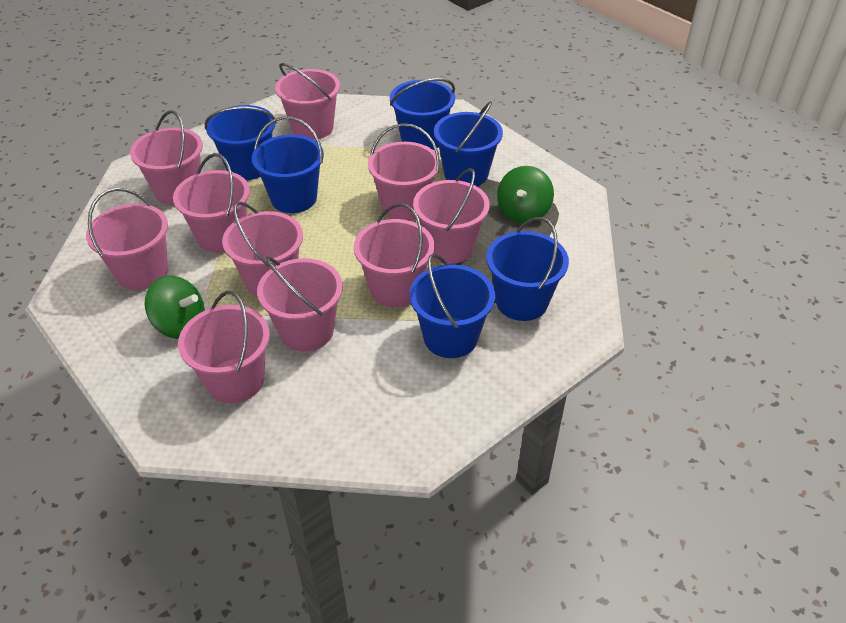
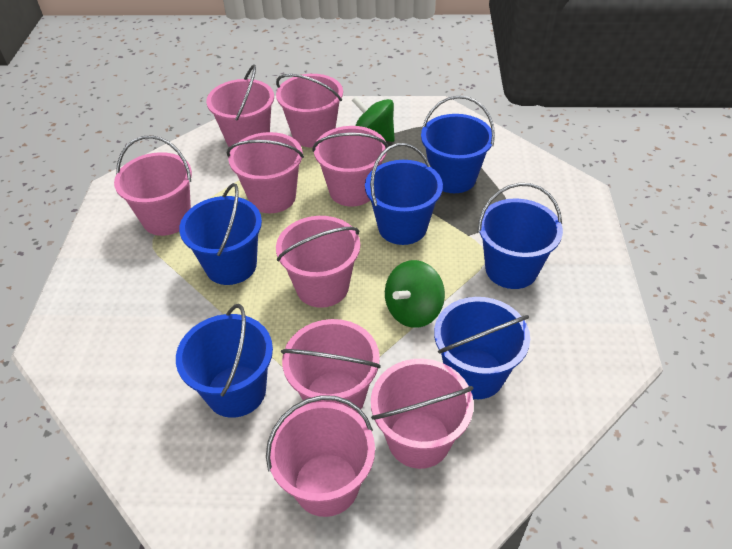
pink bucket: 10 -> 9

